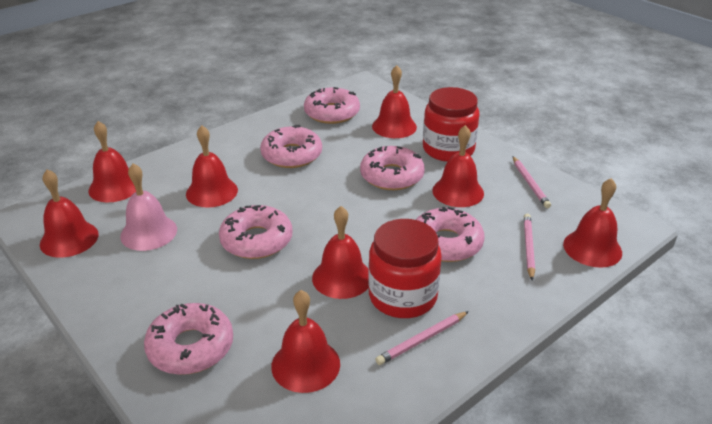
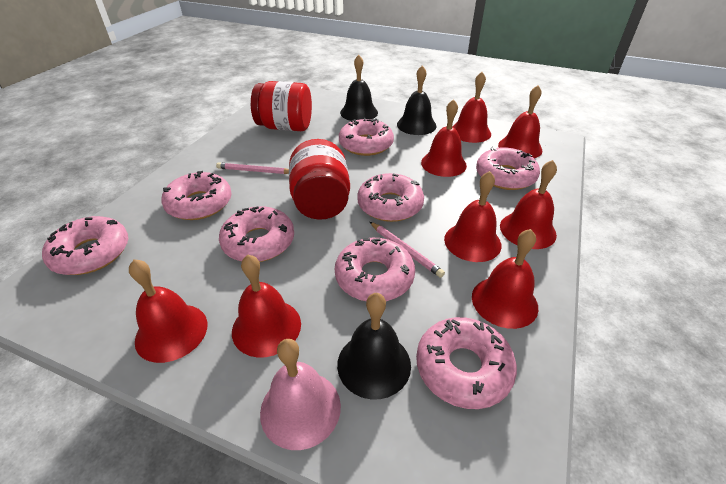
black bell: 0 -> 3
pink donut: 6 -> 8
pink pencil: 3 -> 2

